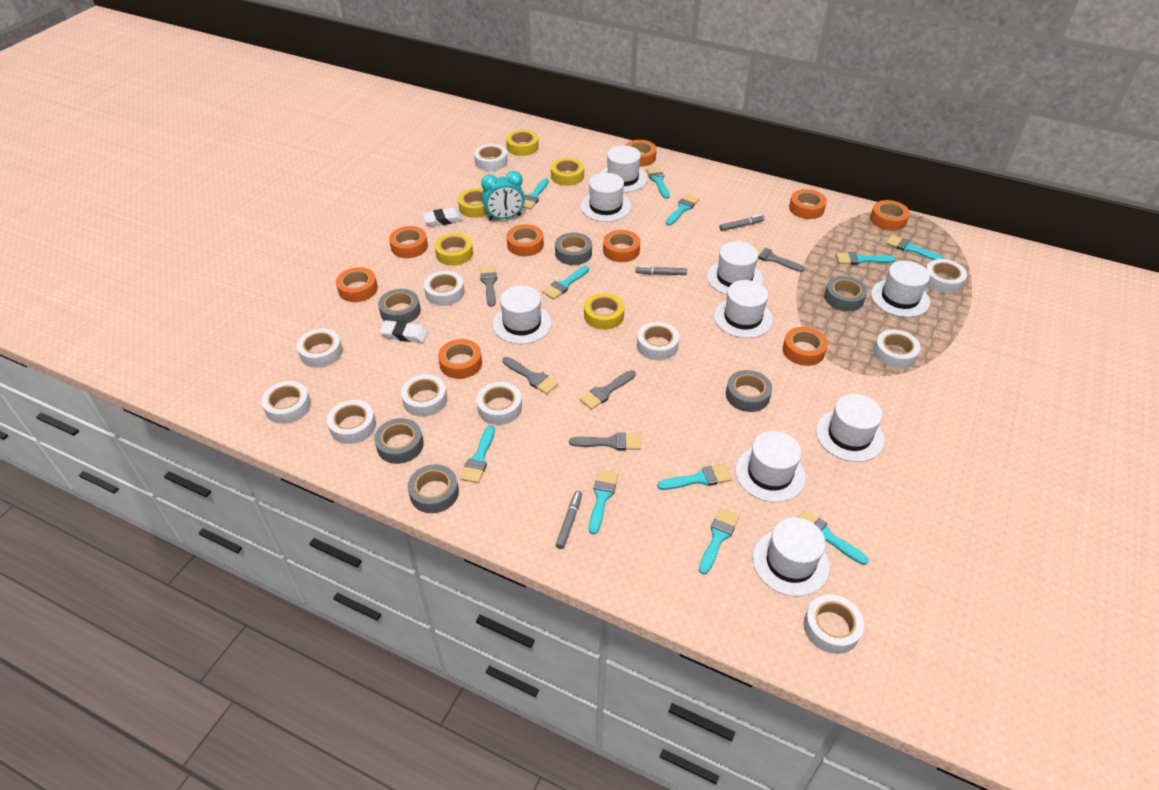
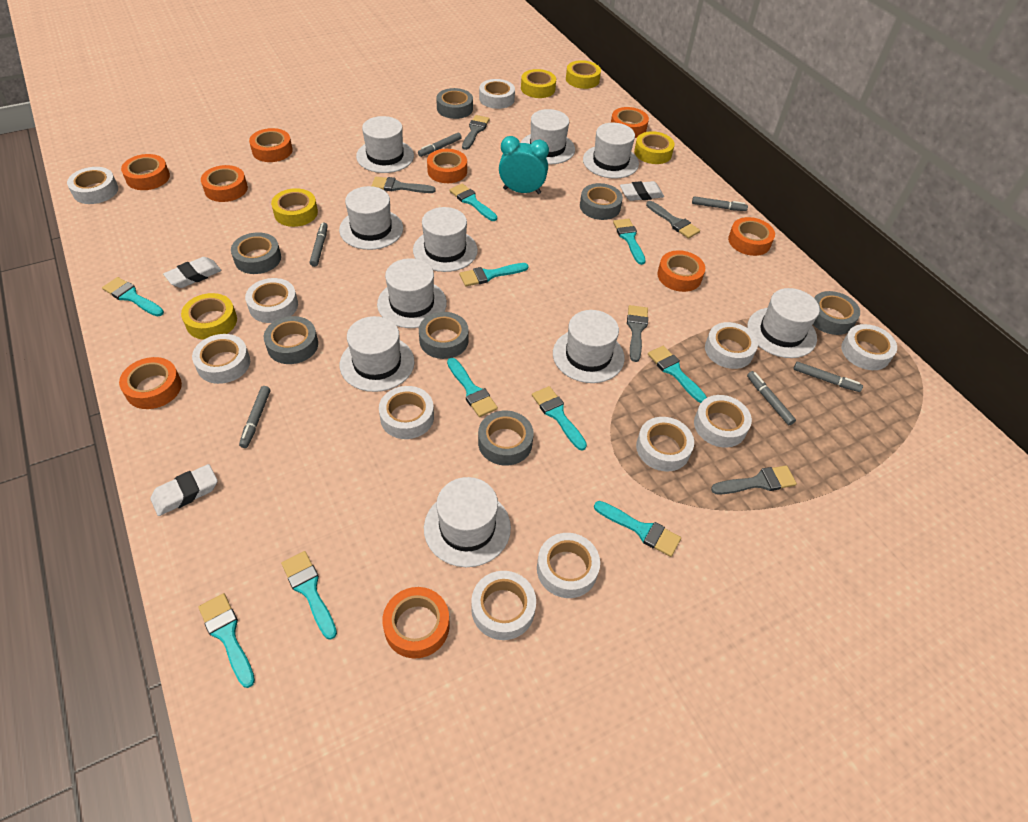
grey marker: 3 -> 6
grey tape: 6 -> 7
turquoise brush: 11 -> 10
white eraser: 2 -> 3
white hat: 9 -> 10

